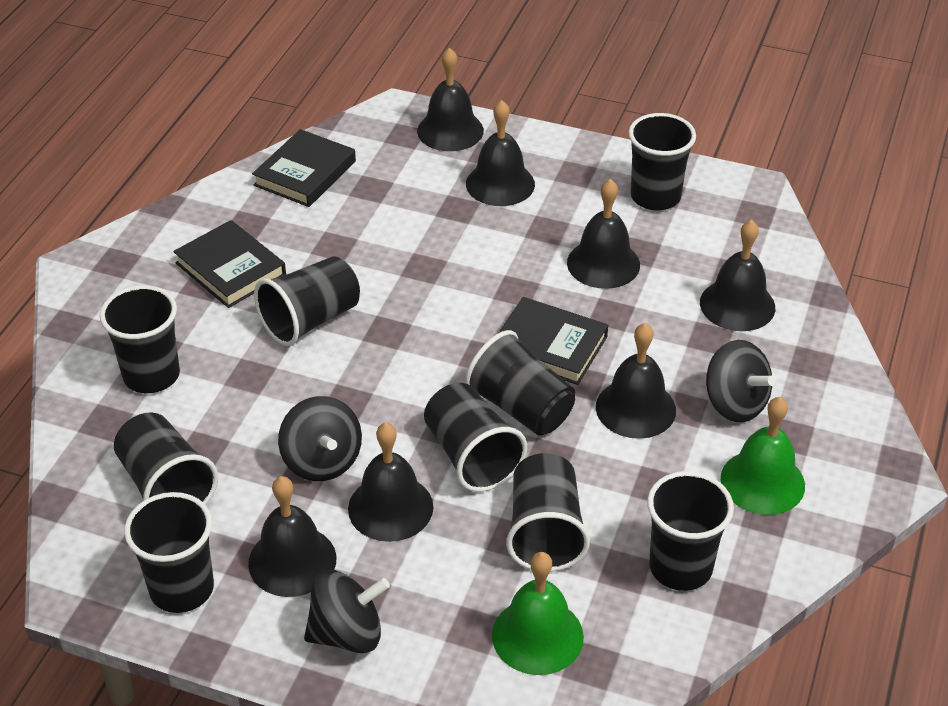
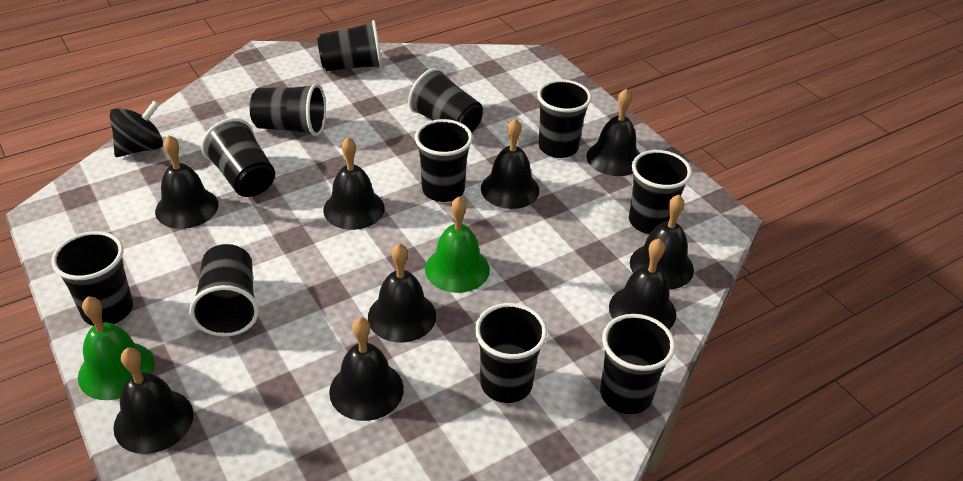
black bell: 7 -> 9
black book: 3 -> 0
black cup: 9 -> 11
black spinning top: 3 -> 1

